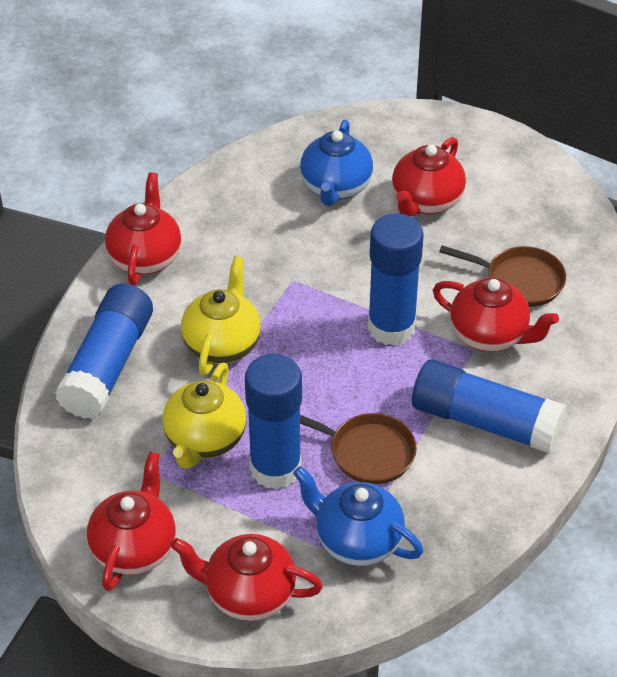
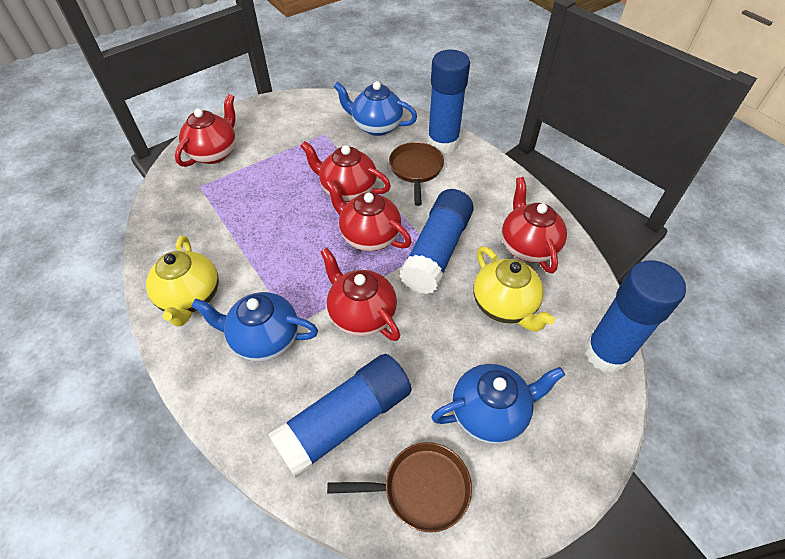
blue teapot: 2 -> 3

